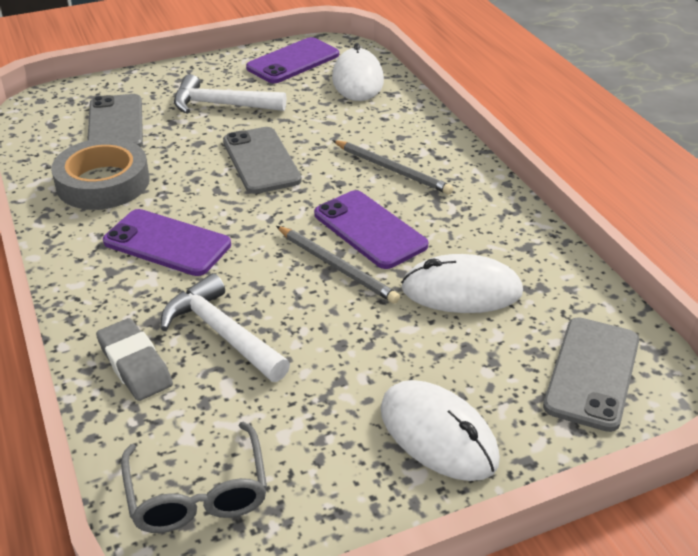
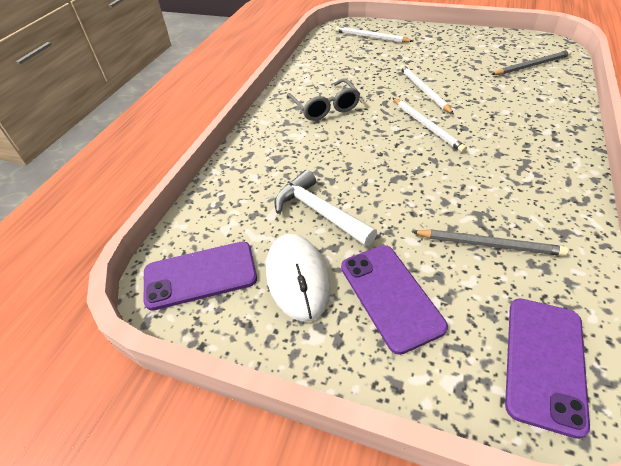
grey eraser: 1 -> 0
grey phone: 3 -> 0
grey tape: 1 -> 0
white hammer: 2 -> 1
white mouse: 3 -> 1
white pencil: 0 -> 3

